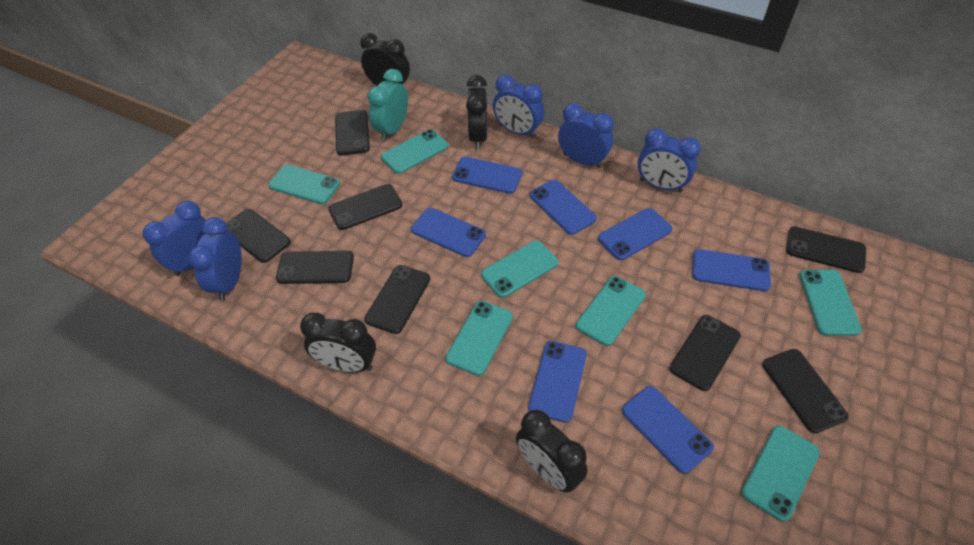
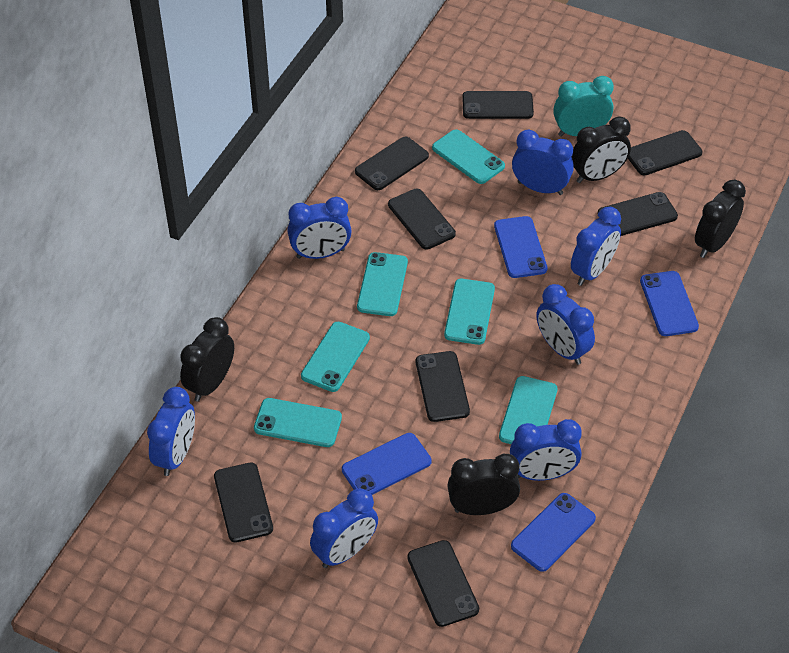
blue clock: 5 -> 7
blue phone: 7 -> 4
turquoise phone: 7 -> 6

